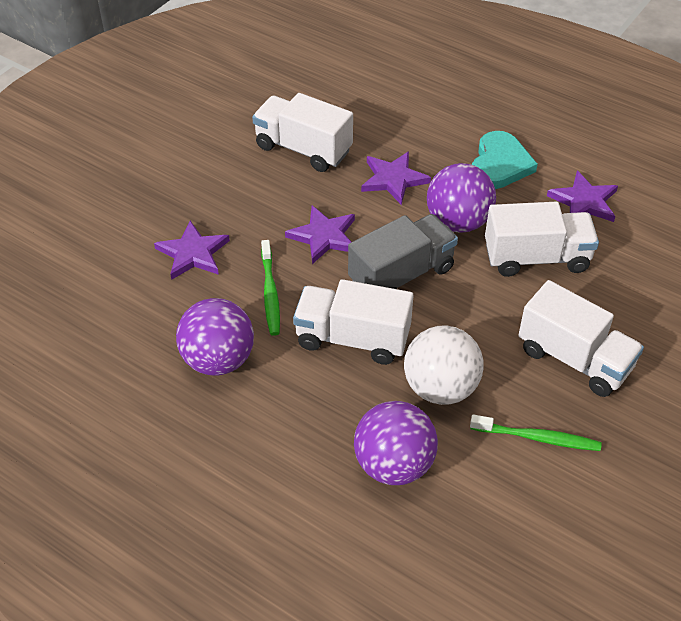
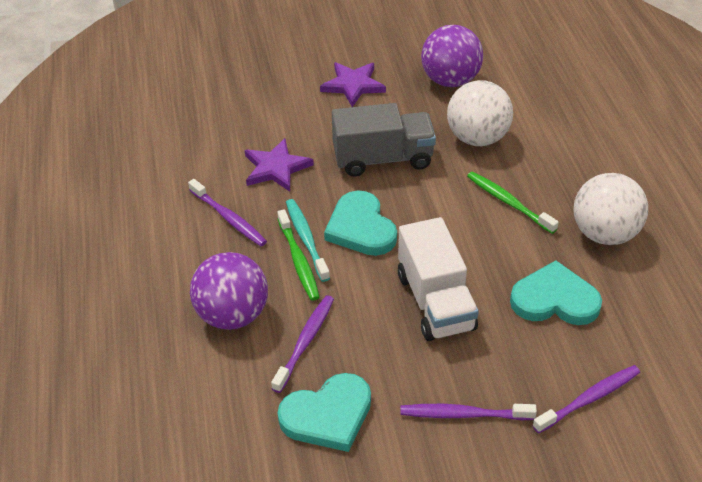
purple ball: 3 -> 2
purple star: 4 -> 2
purple toothbrush: 0 -> 4
turquoise heart: 1 -> 3
turquoise toothbrush: 0 -> 1
white ball: 1 -> 2
white truck: 4 -> 1

